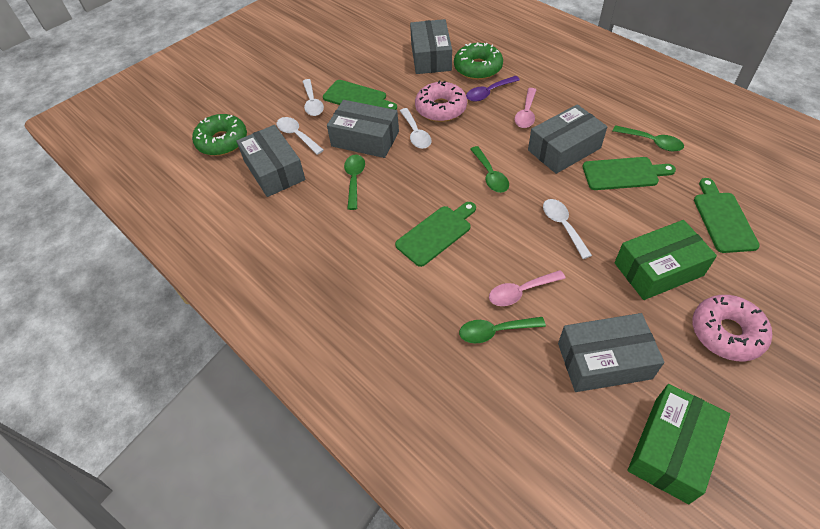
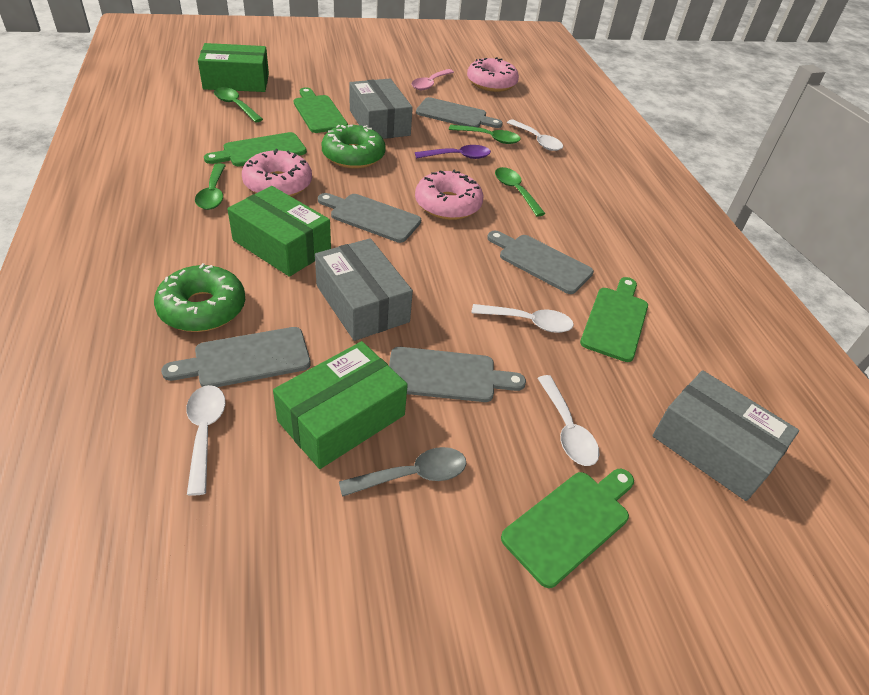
green box: 2 -> 3
grey box: 5 -> 3
grey cutting board: 0 -> 5
grey spoon: 0 -> 1
pink donut: 2 -> 3
pink spoon: 2 -> 1

